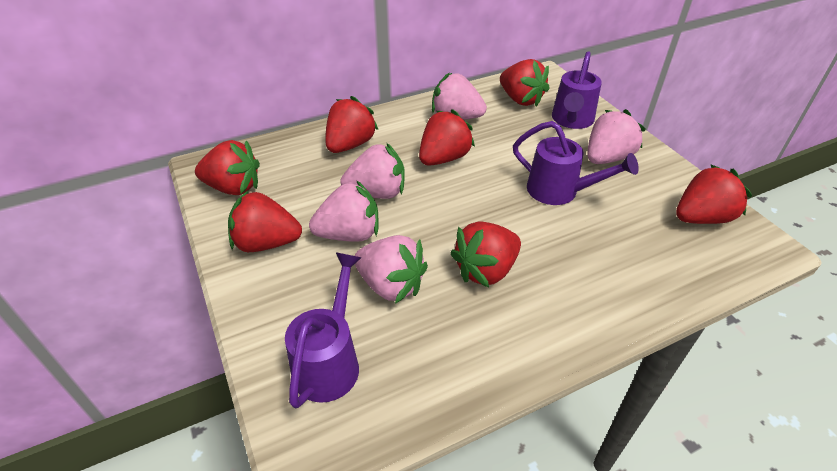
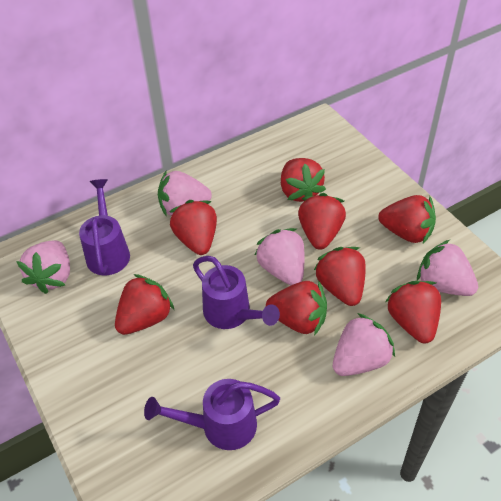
red strawberry: 7 -> 8

